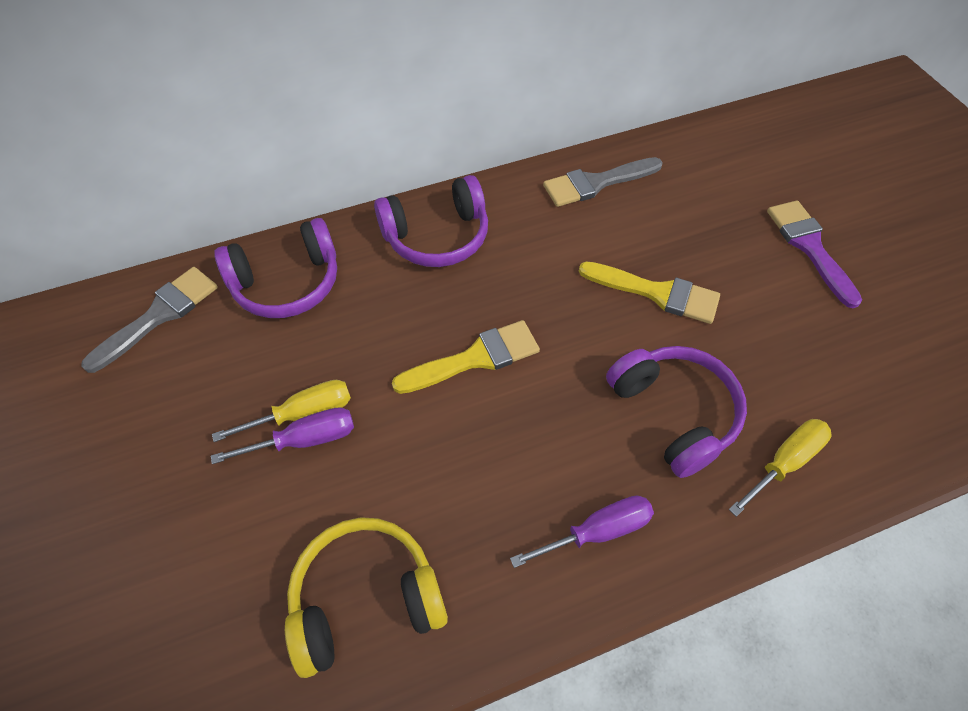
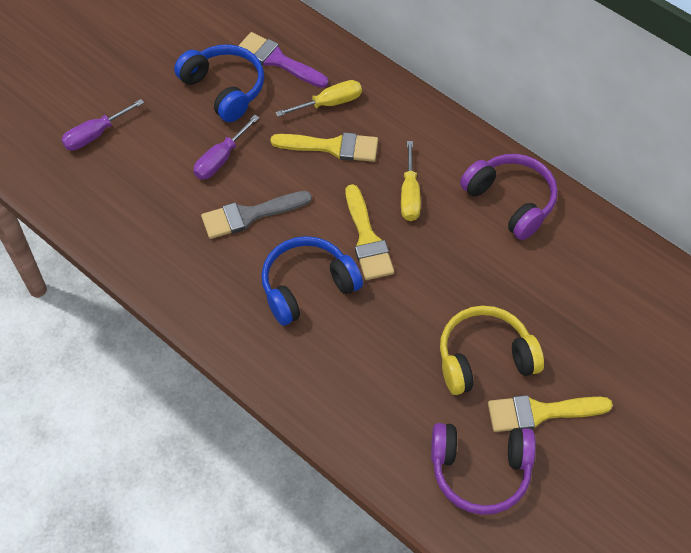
blue headphones: 0 -> 2
grey brush: 2 -> 1
purple headphones: 3 -> 2
yellow brush: 2 -> 3

